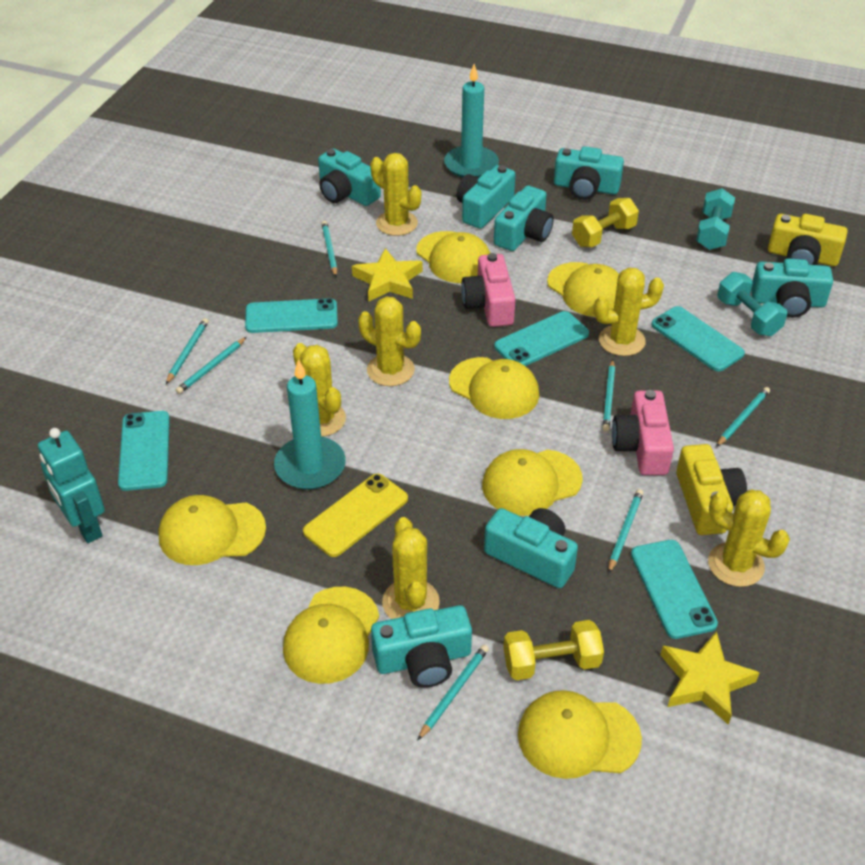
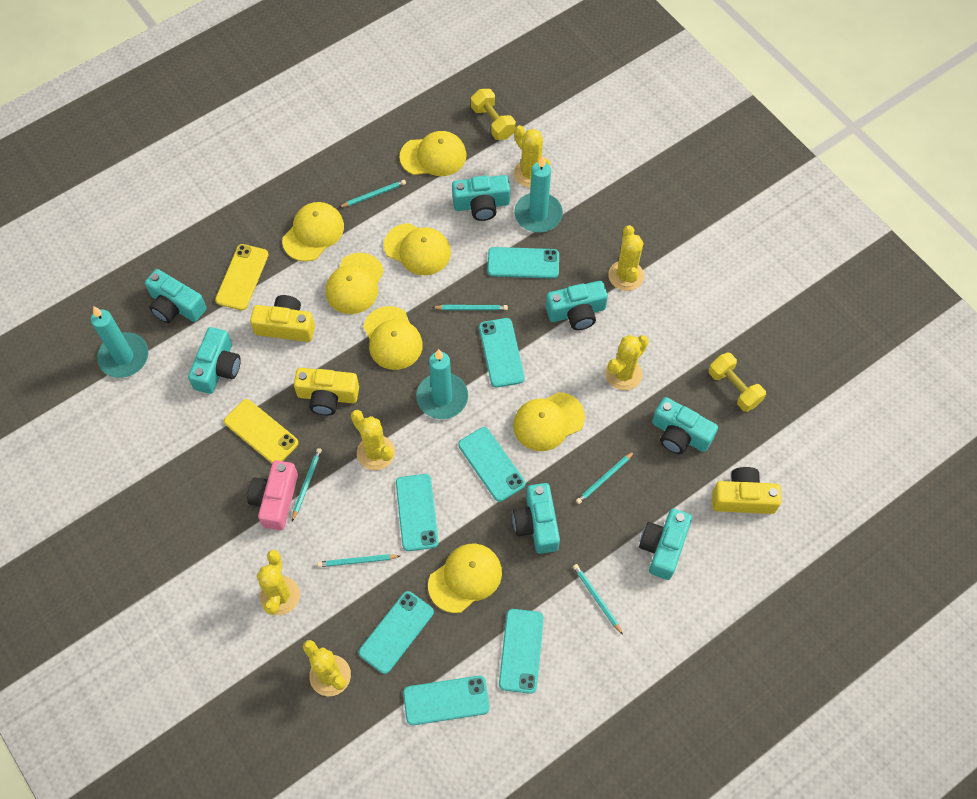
pink camera: 2 -> 1
turquoise candle: 2 -> 3
turquoise dumbbell: 2 -> 0
turquoise pencil: 7 -> 6
turquoise phone: 5 -> 7
turquoise robot: 1 -> 0
yellow camera: 2 -> 3
yellow phone: 1 -> 2
yellow star: 2 -> 0

